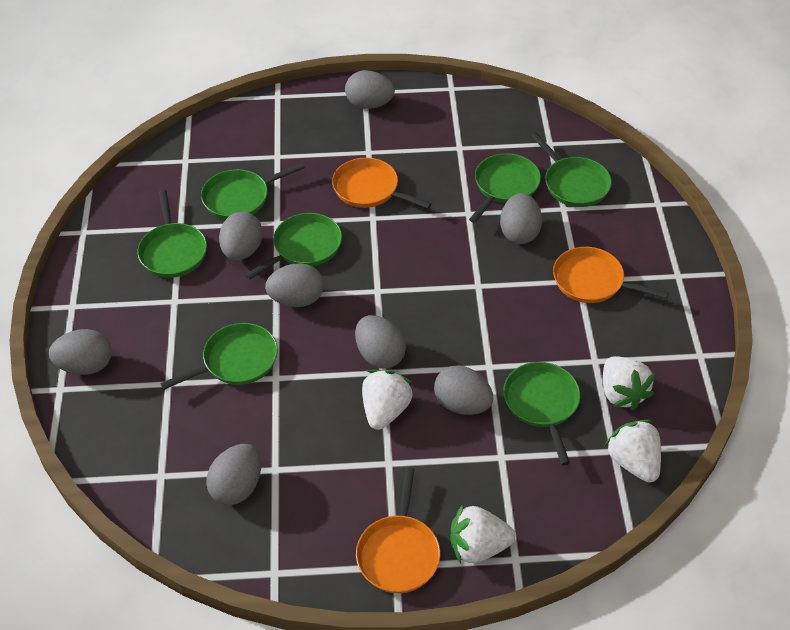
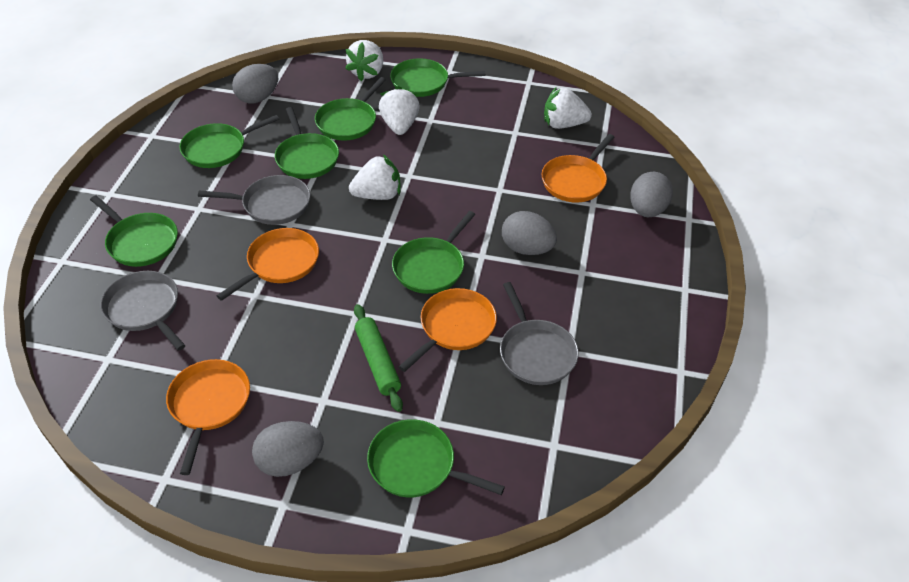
green rolling pin: 0 -> 1
grey egg: 8 -> 4
grey pan: 0 -> 3
orange pan: 3 -> 4

